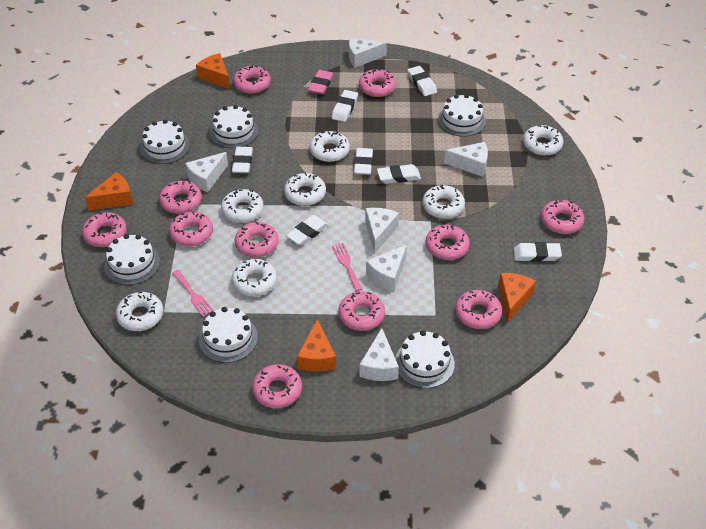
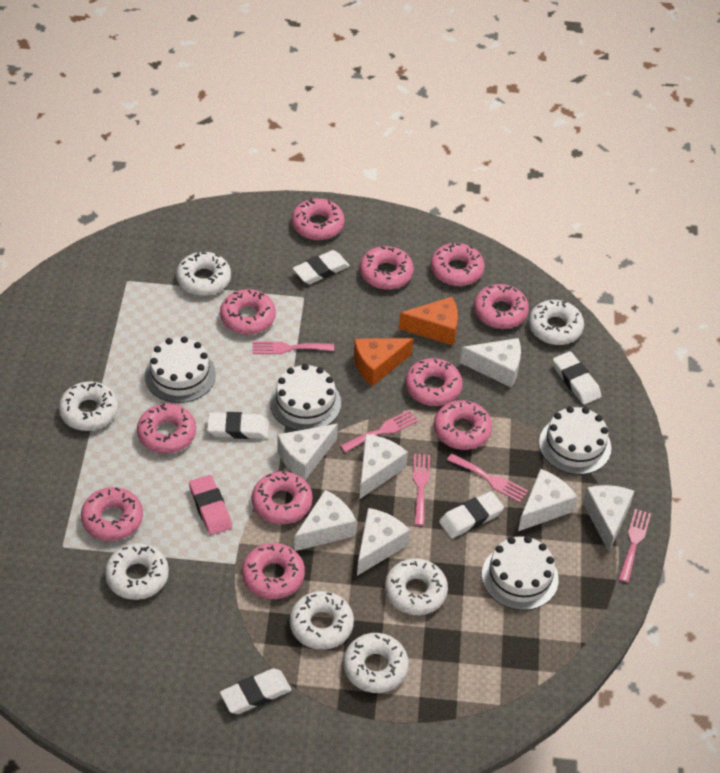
orange cheese: 4 -> 2
pink fork: 2 -> 5
white cake: 6 -> 4
white cheese: 6 -> 7
white eraser: 7 -> 5

